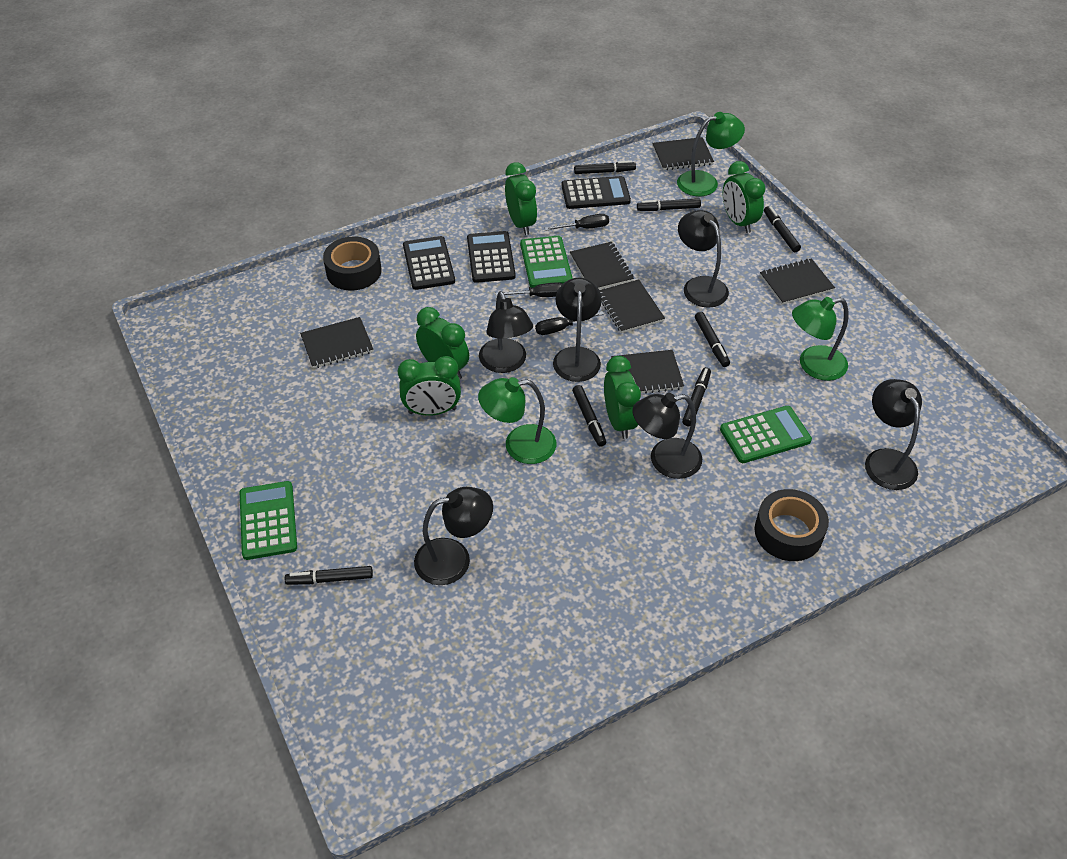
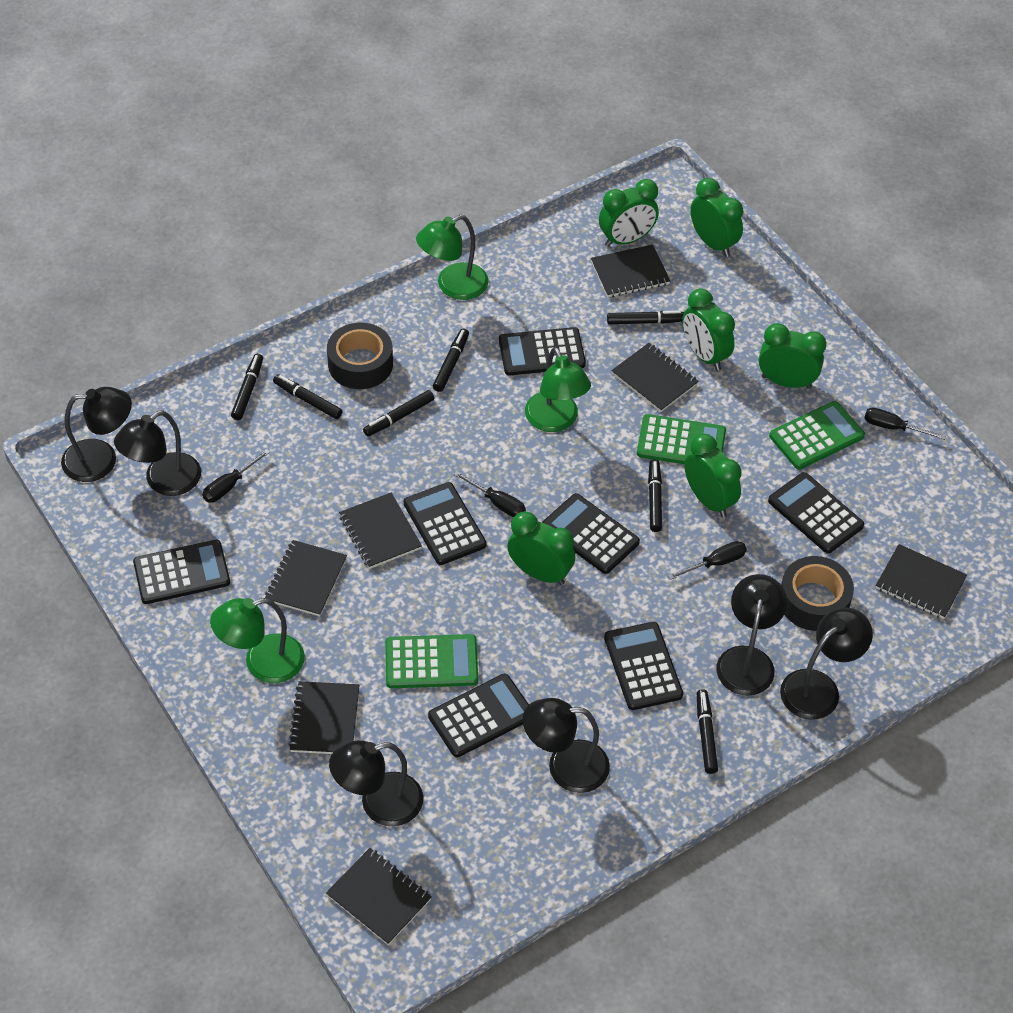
black calculator: 3 -> 7
black notebook: 6 -> 7
black screwdriver: 3 -> 4
green clock: 5 -> 6

